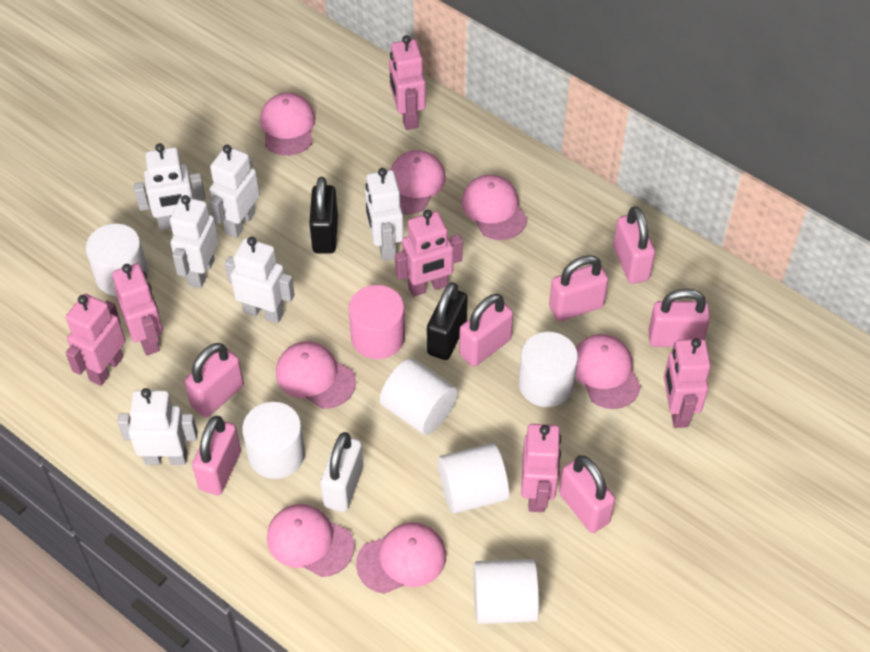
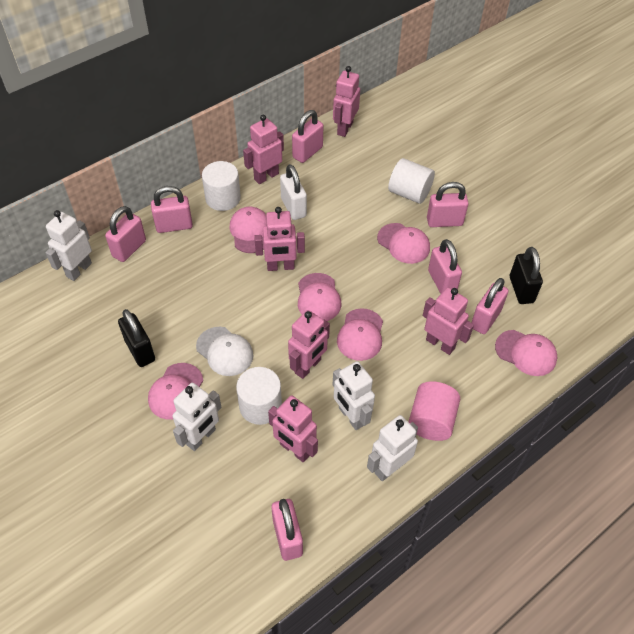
pink cap: 7 -> 6
white cap: 0 -> 1
white cylinder: 6 -> 3
white robot: 6 -> 4

